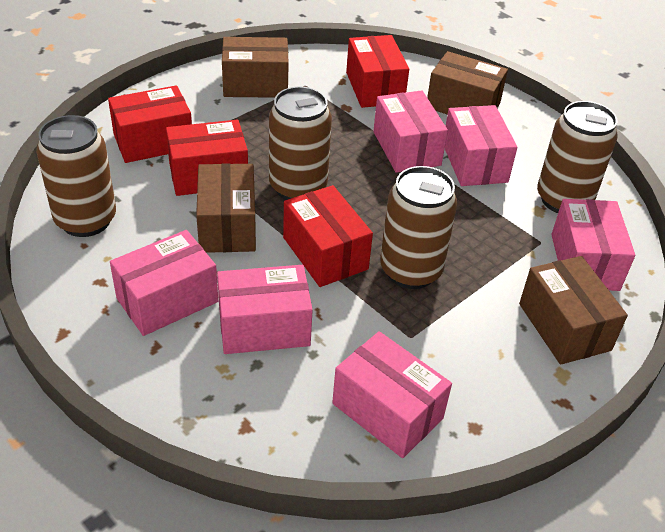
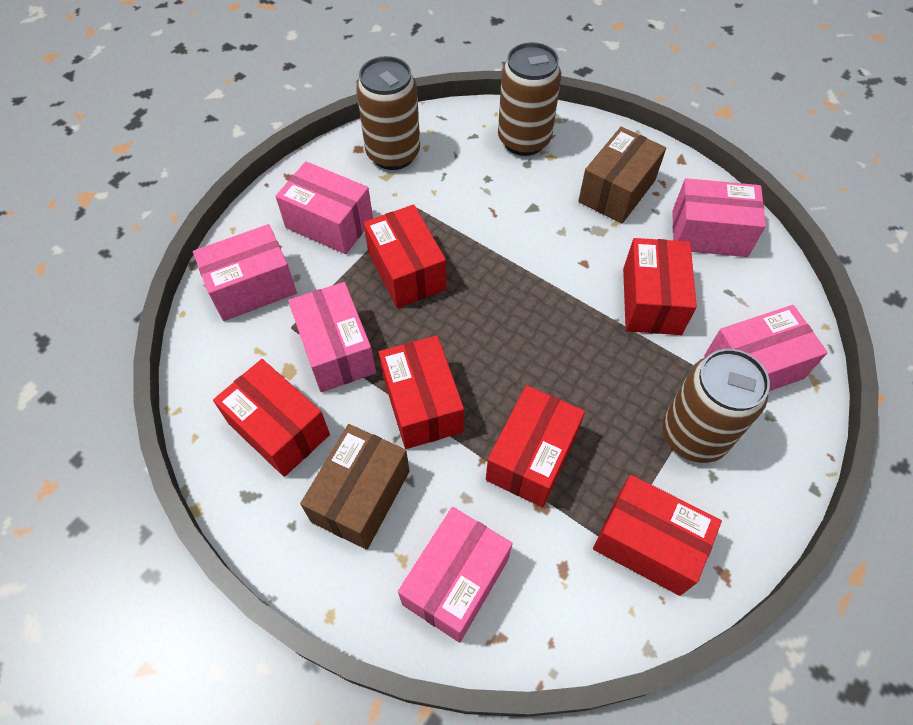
brown box: 4 -> 2
brown can: 4 -> 3
red box: 4 -> 6

